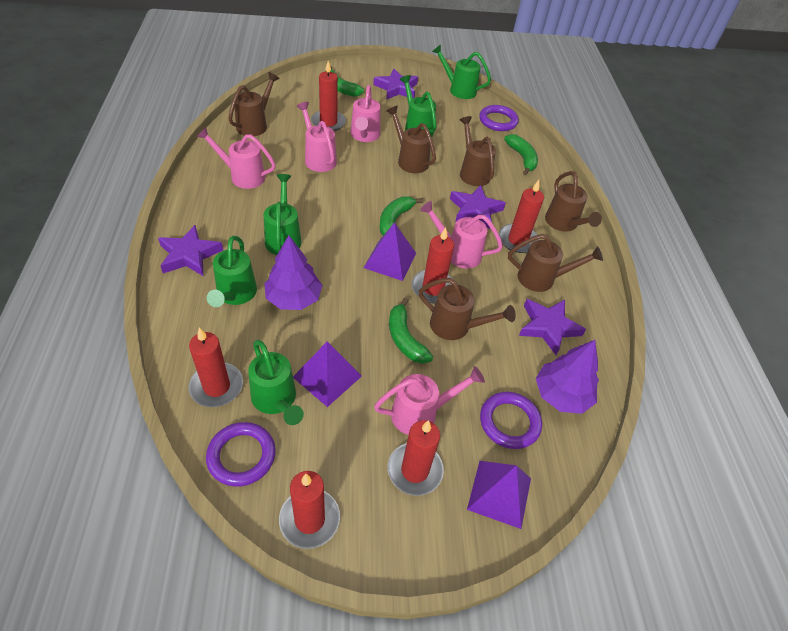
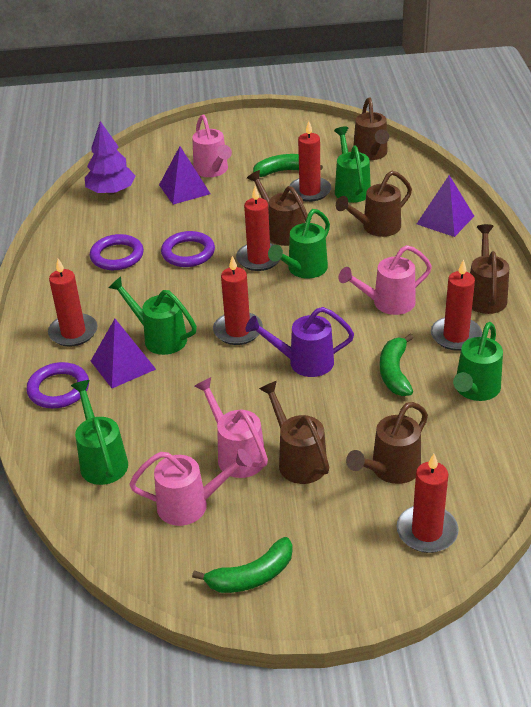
green banana: 4 -> 3
pink watering can: 5 -> 4
purple star: 4 -> 0
purple tree: 2 -> 1
purple watering can: 0 -> 1

